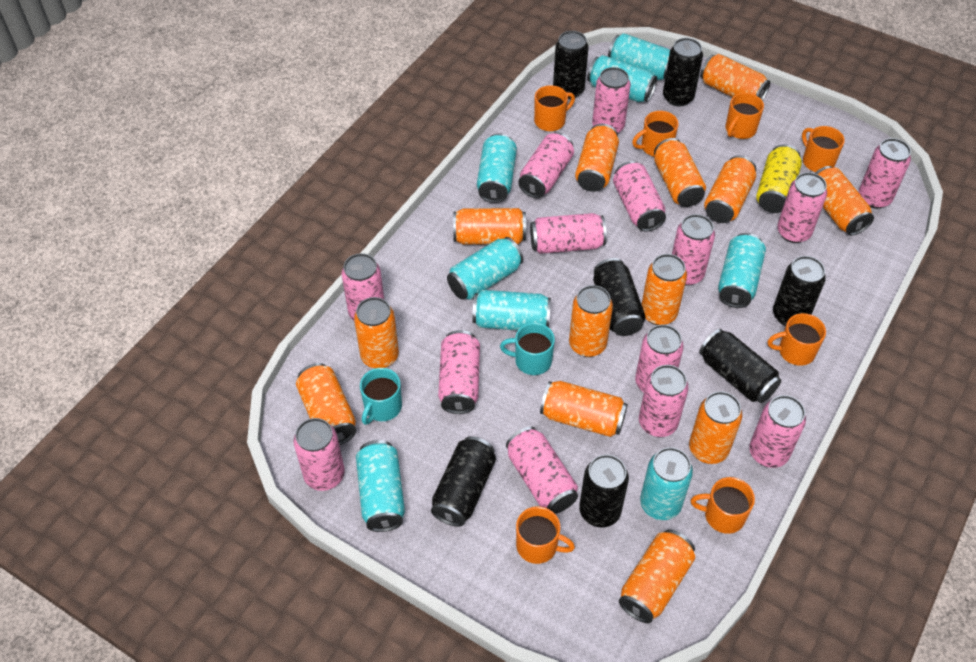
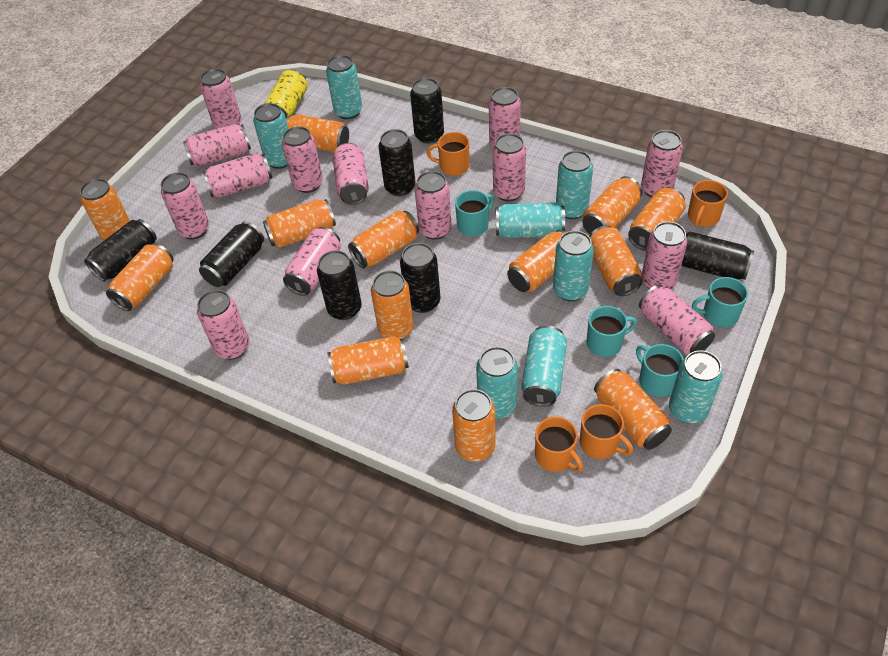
orange mug: 7 -> 4
turquoise mug: 2 -> 4

